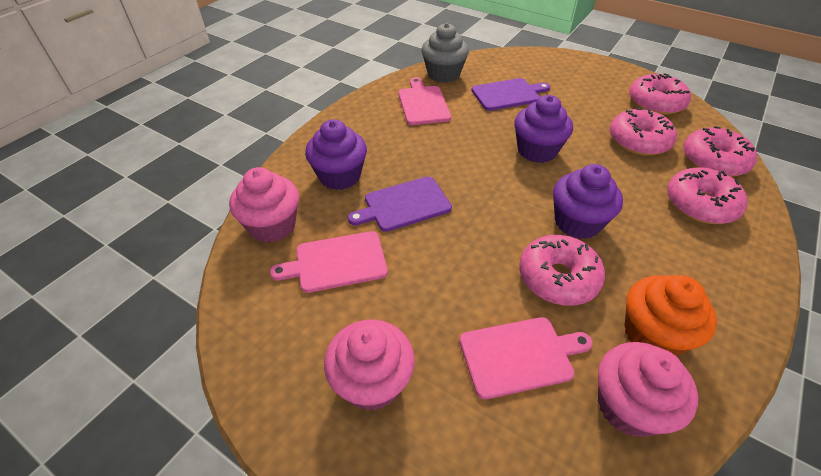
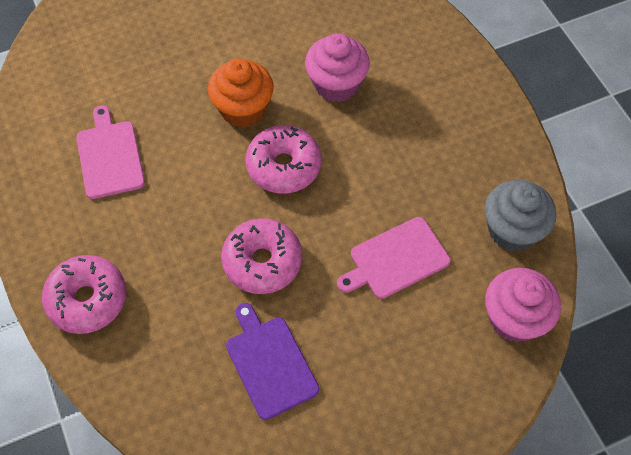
pink cupcake: 3 -> 2
pink cutting board: 3 -> 2
pink donut: 5 -> 3
purple cupcake: 3 -> 0
purple cutting board: 2 -> 1

